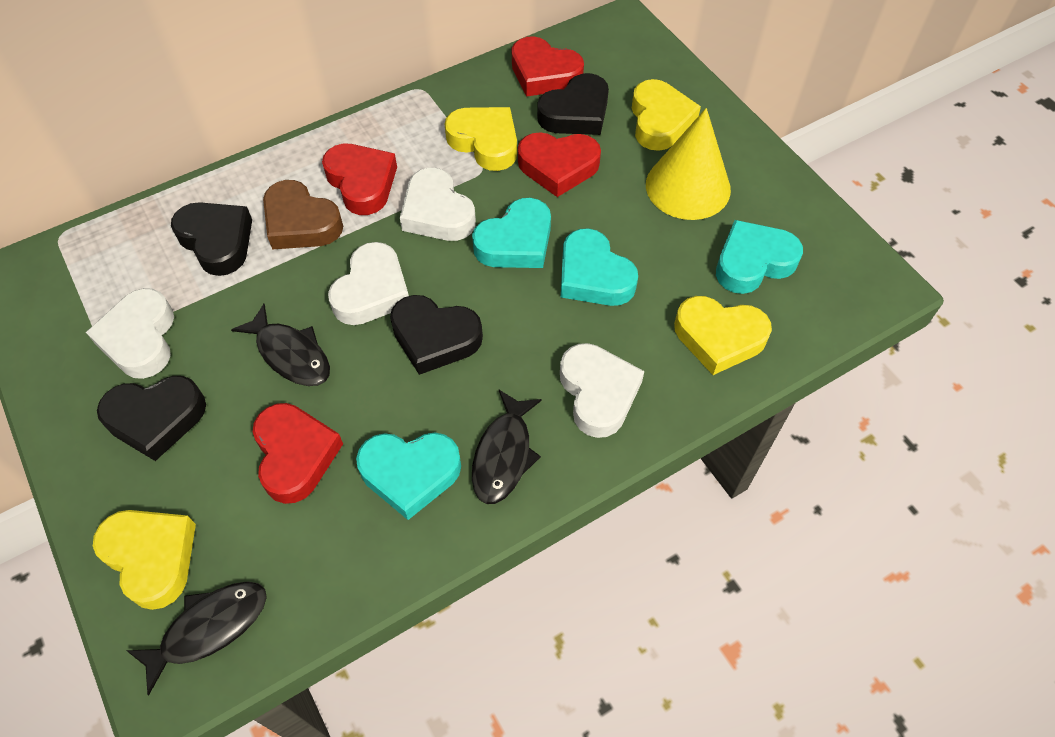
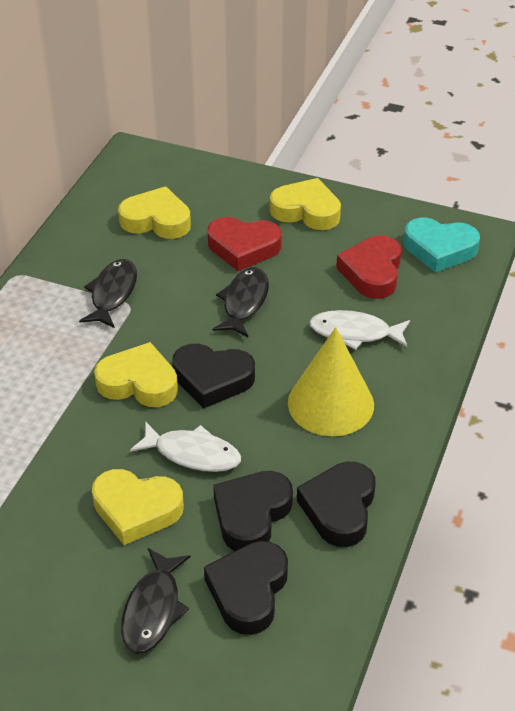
brown heart: 1 -> 0
red heart: 4 -> 2
turquoise heart: 4 -> 1
white fish: 0 -> 2
white heart: 4 -> 0

